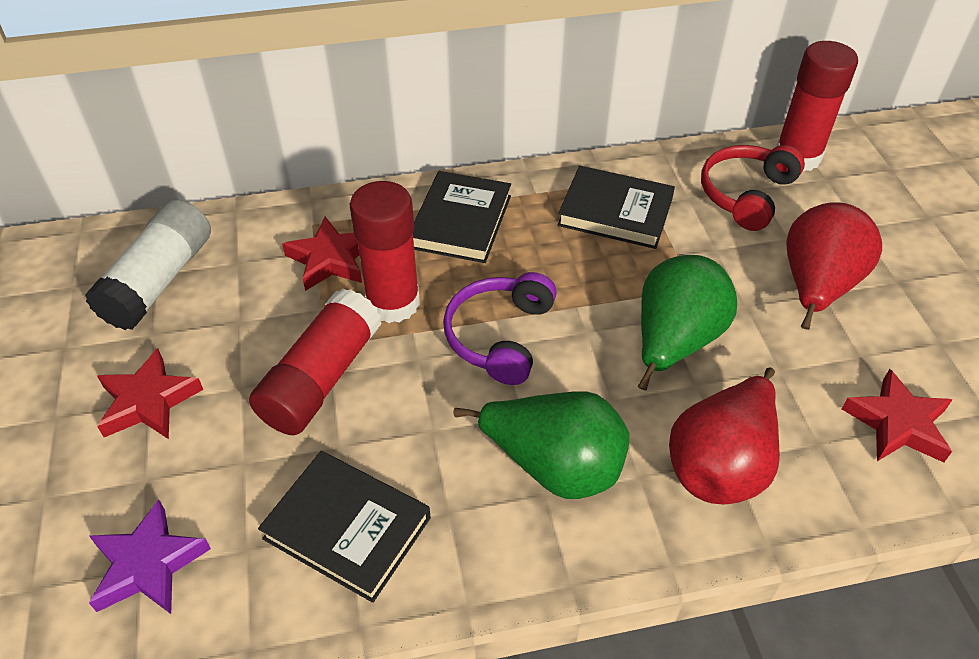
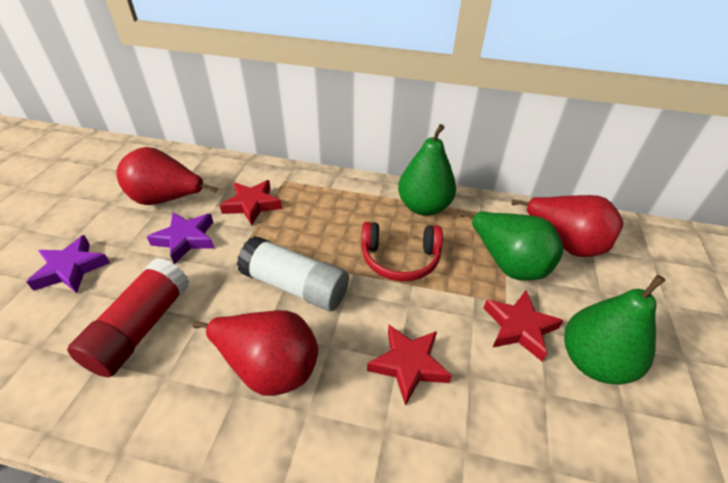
black book: 3 -> 0
green pear: 2 -> 3
purple headphones: 1 -> 0
purple star: 1 -> 2
red glue stick: 3 -> 1
red pear: 2 -> 3

